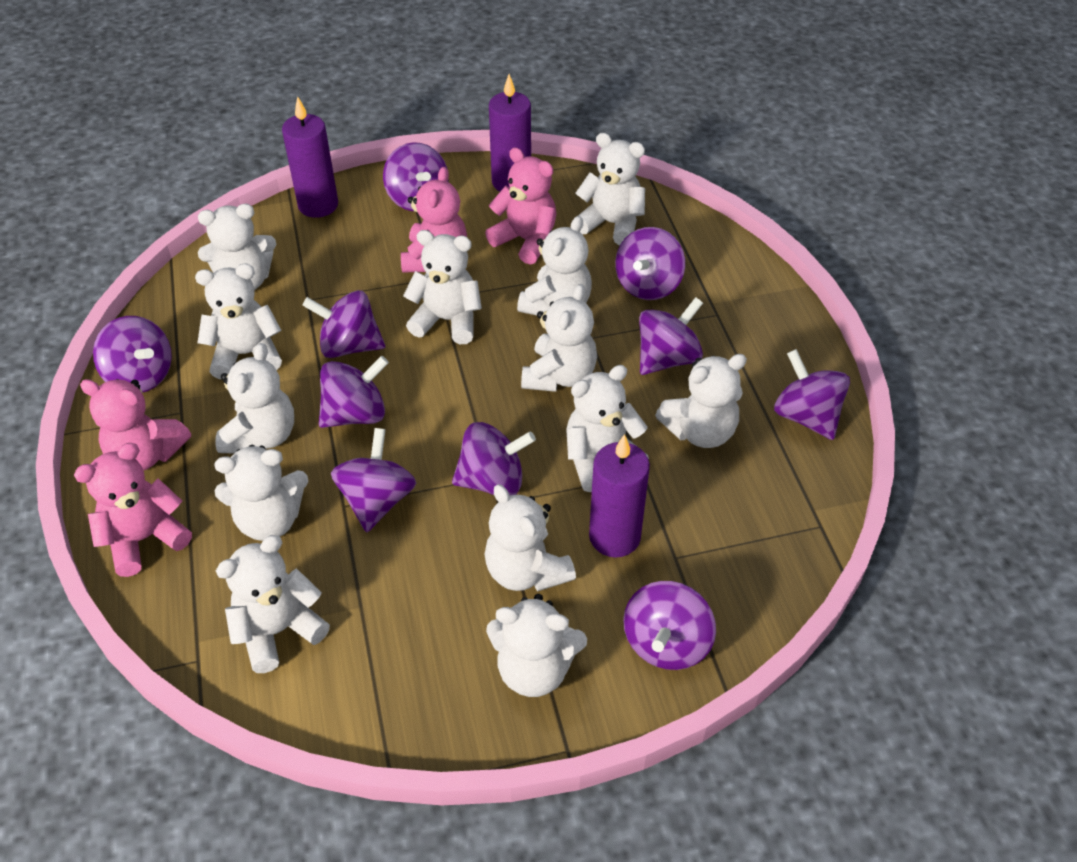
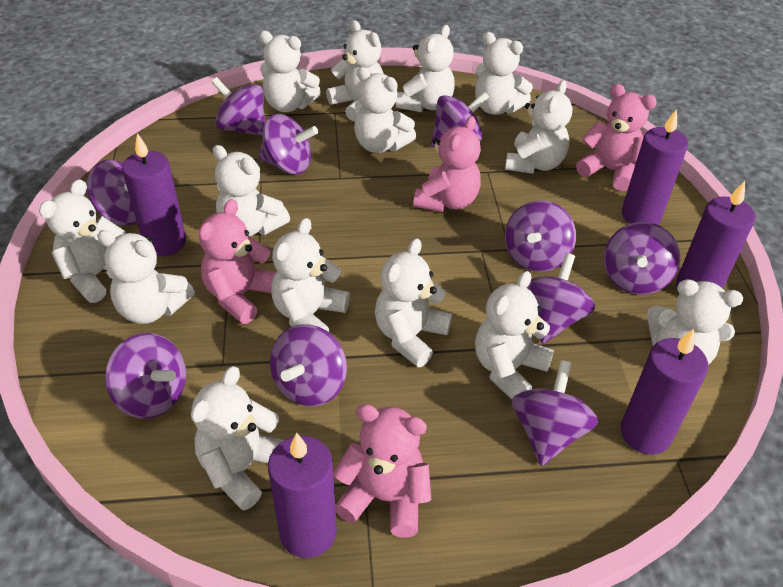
purple candle: 3 -> 5
white teddy bear: 13 -> 14

